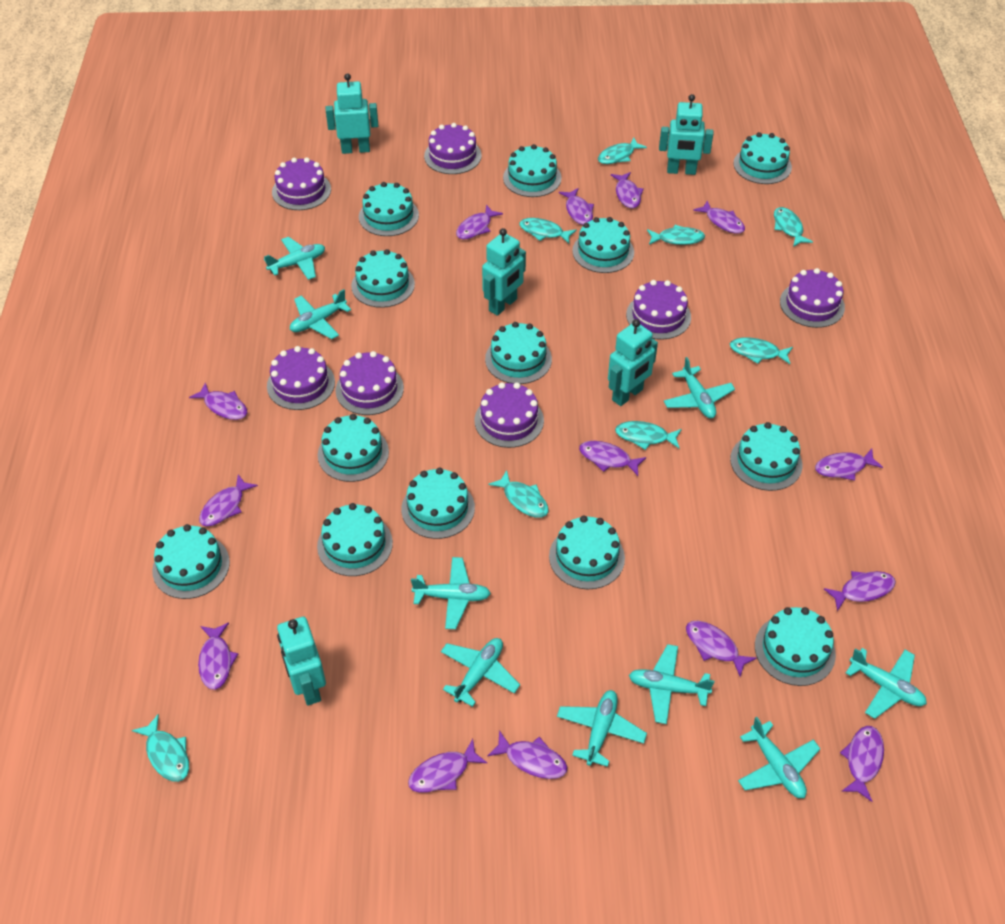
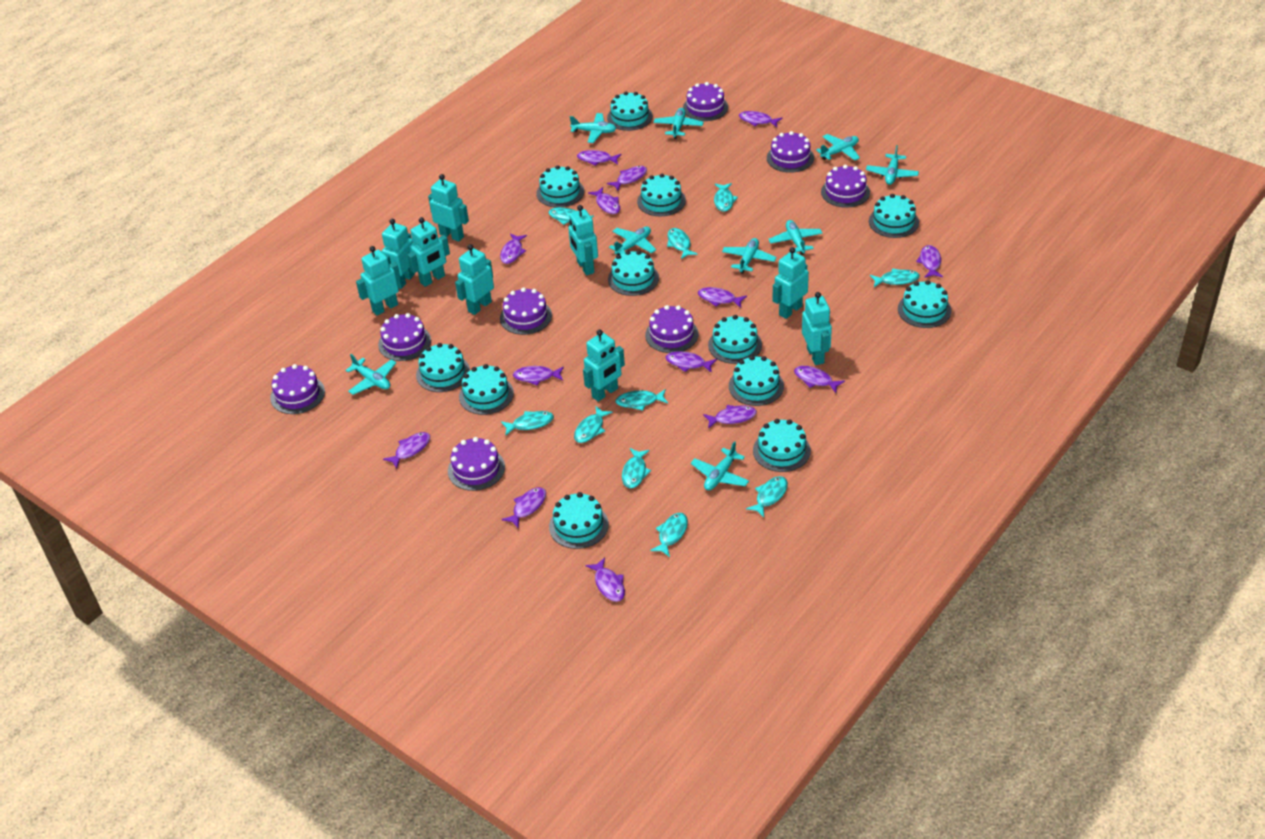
purple cake: 7 -> 8
turquoise cake: 13 -> 12
turquoise fish: 8 -> 10
turquoise robot: 5 -> 9

